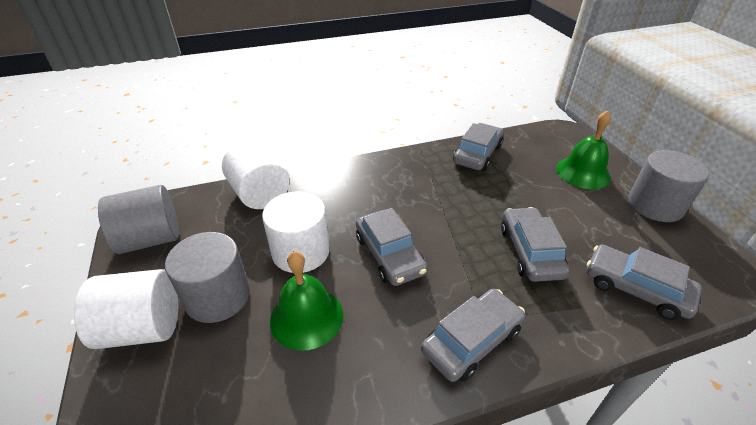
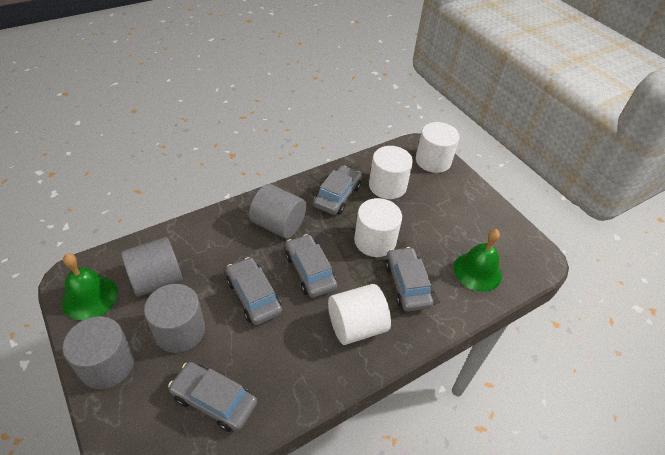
grey cylinder: 3 -> 4
white cylinder: 3 -> 4

